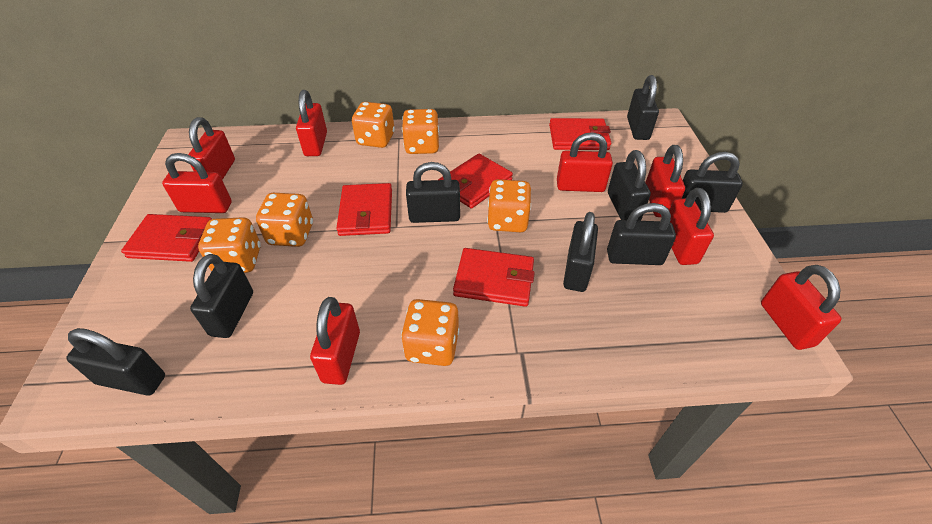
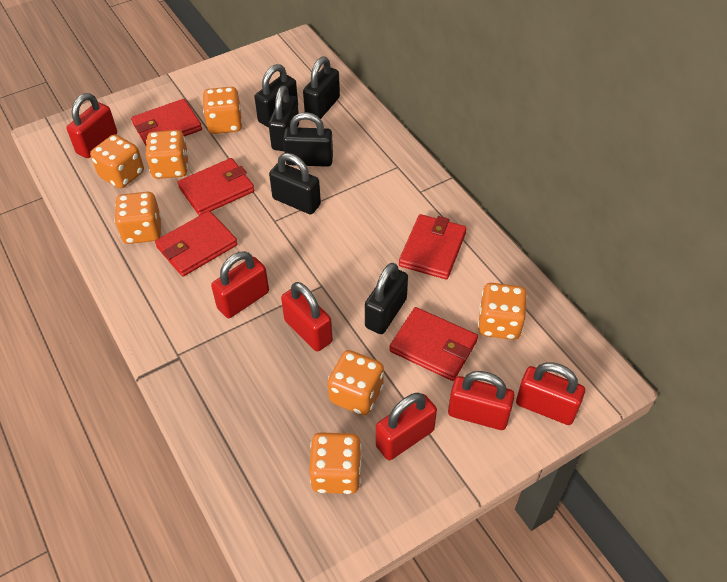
black padlock: 8 -> 6
orange dice: 6 -> 7
red padlock: 8 -> 6

